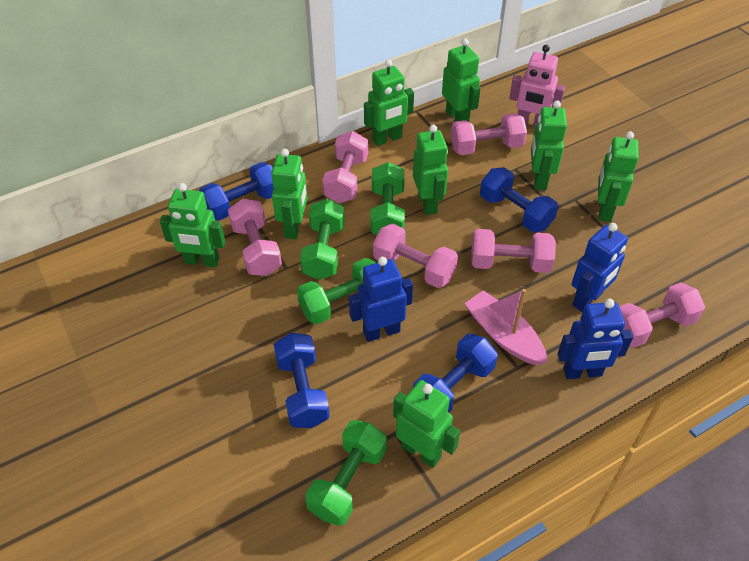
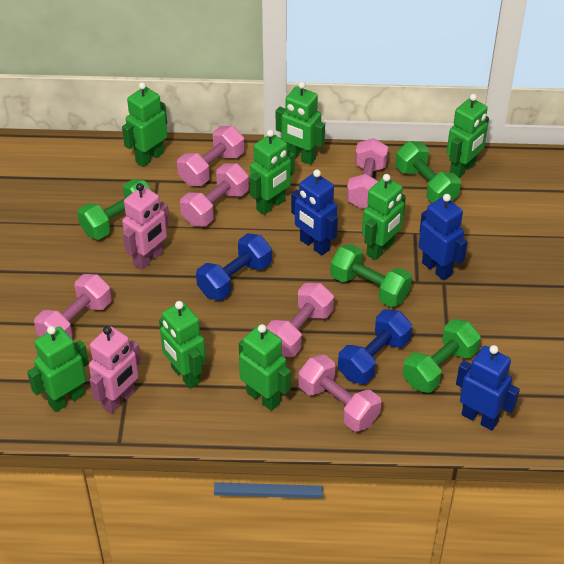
blue dumbbell: 4 -> 2
pink boat: 1 -> 0
pink robot: 1 -> 2

